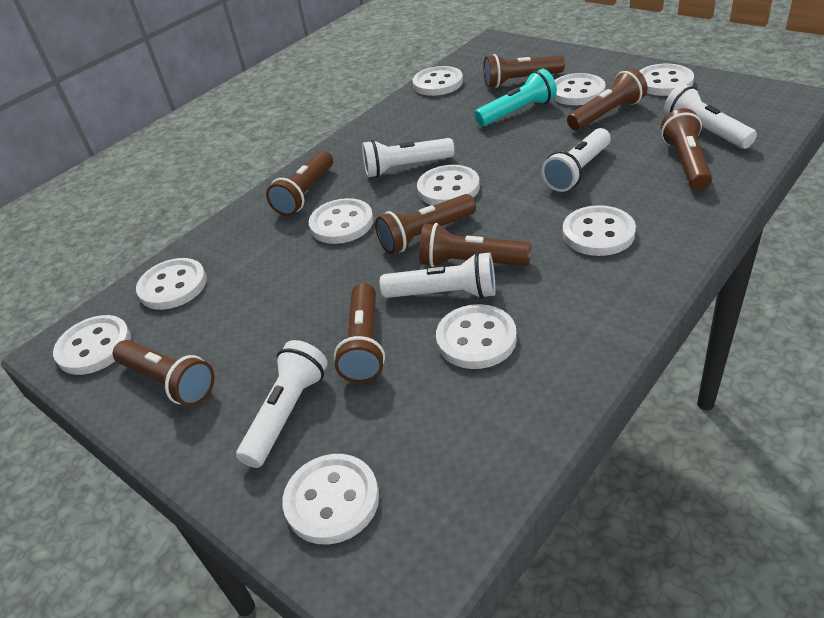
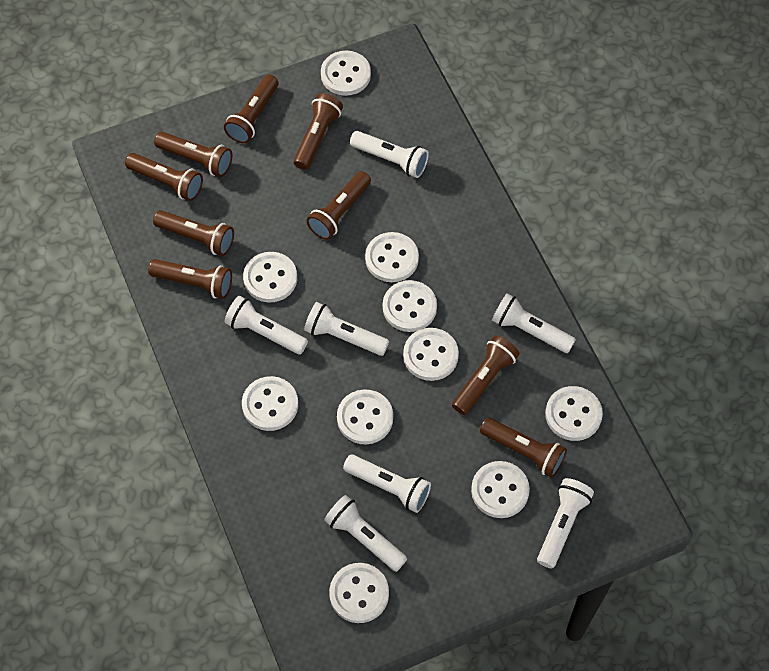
brown flashlight: 8 -> 9
turquoise flashlight: 1 -> 0
white flashlight: 5 -> 7

